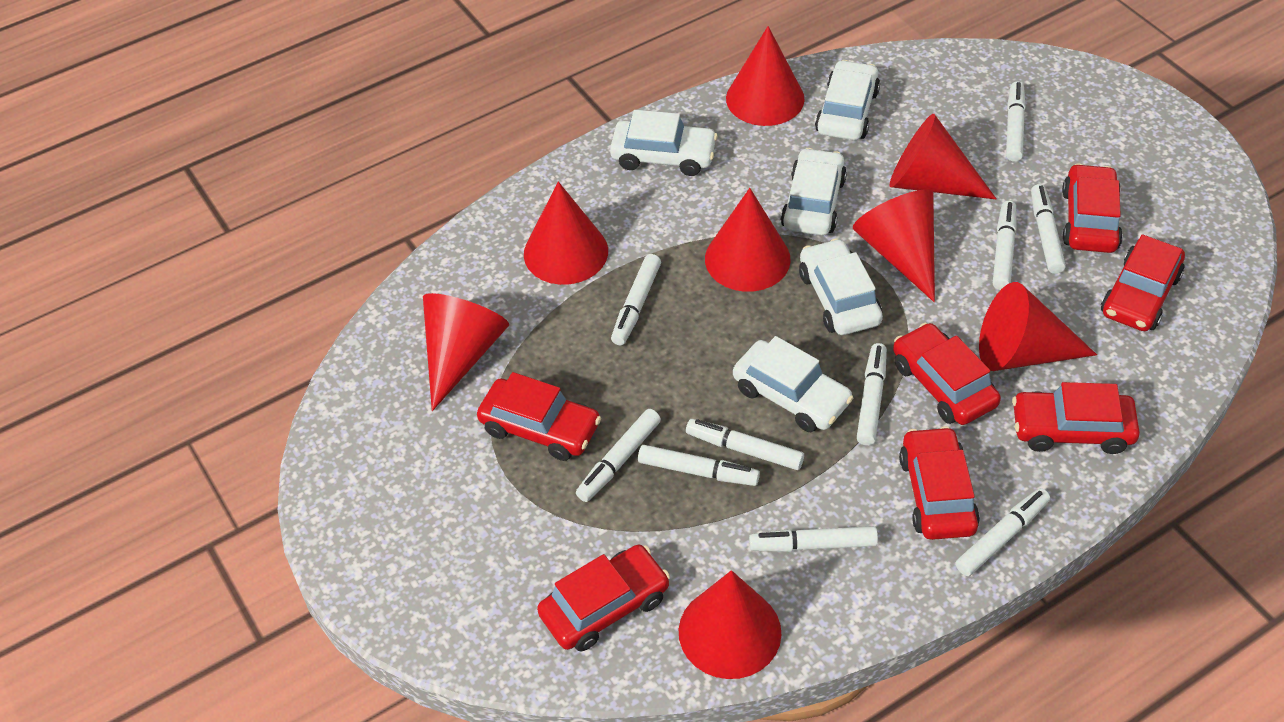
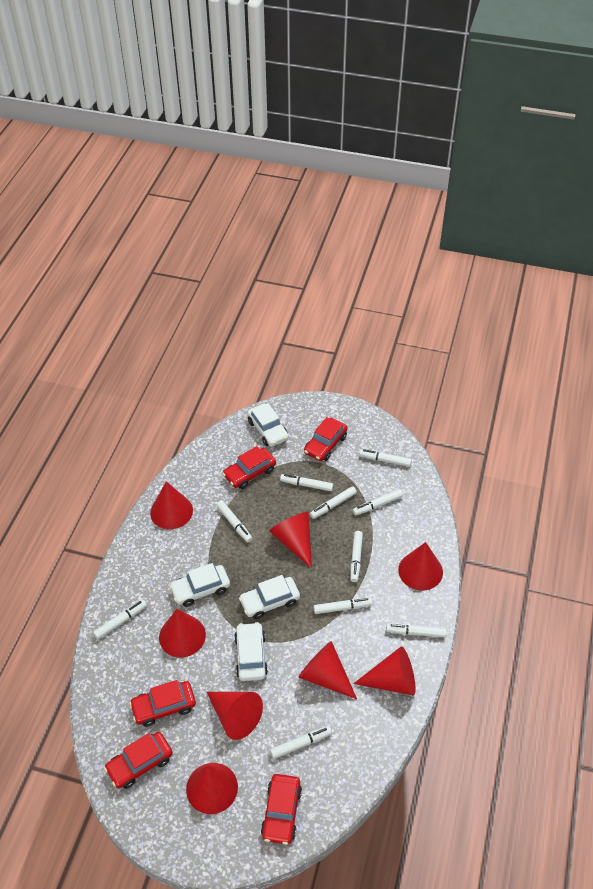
red car: 7 -> 5
white car: 5 -> 4

